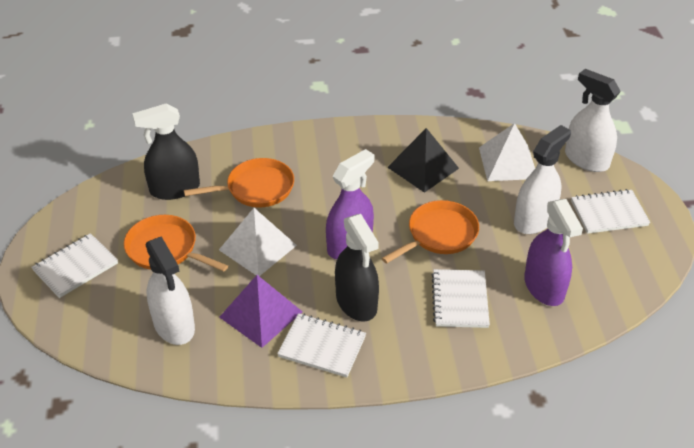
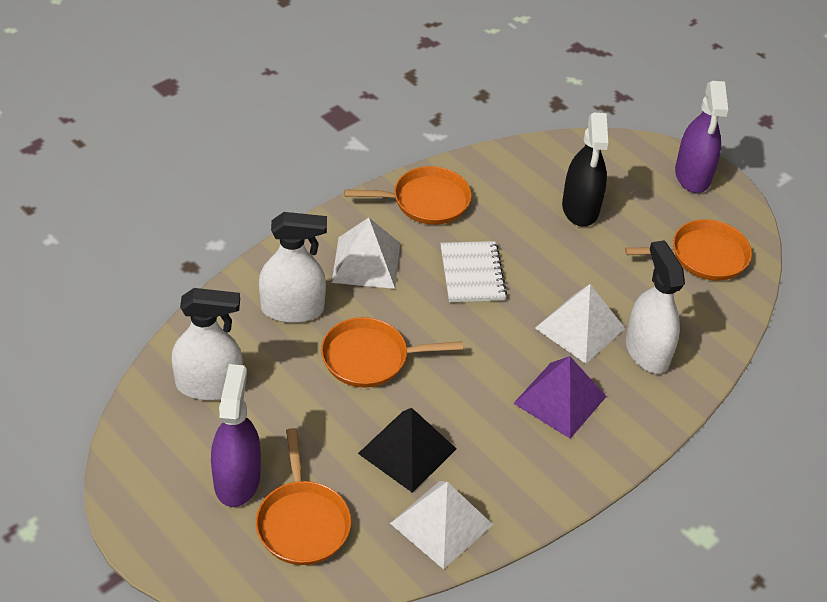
black spray bottle: 2 -> 1
orange pan: 3 -> 4
white notebook: 4 -> 1
white pyramid: 2 -> 3

